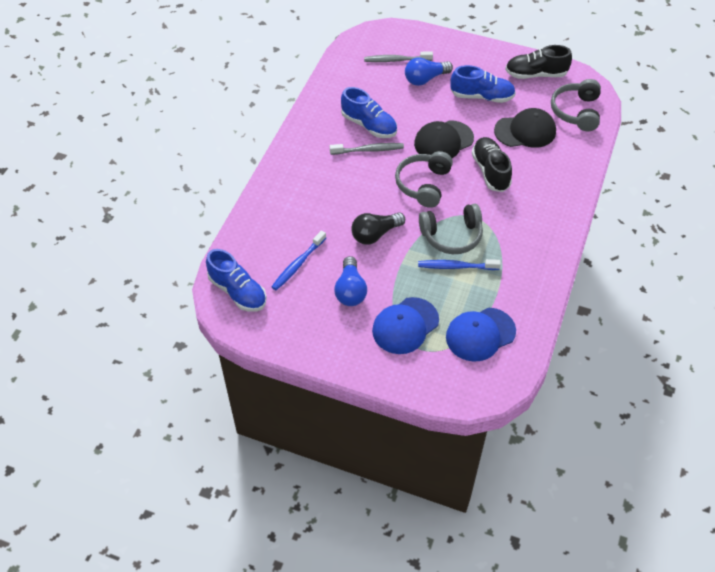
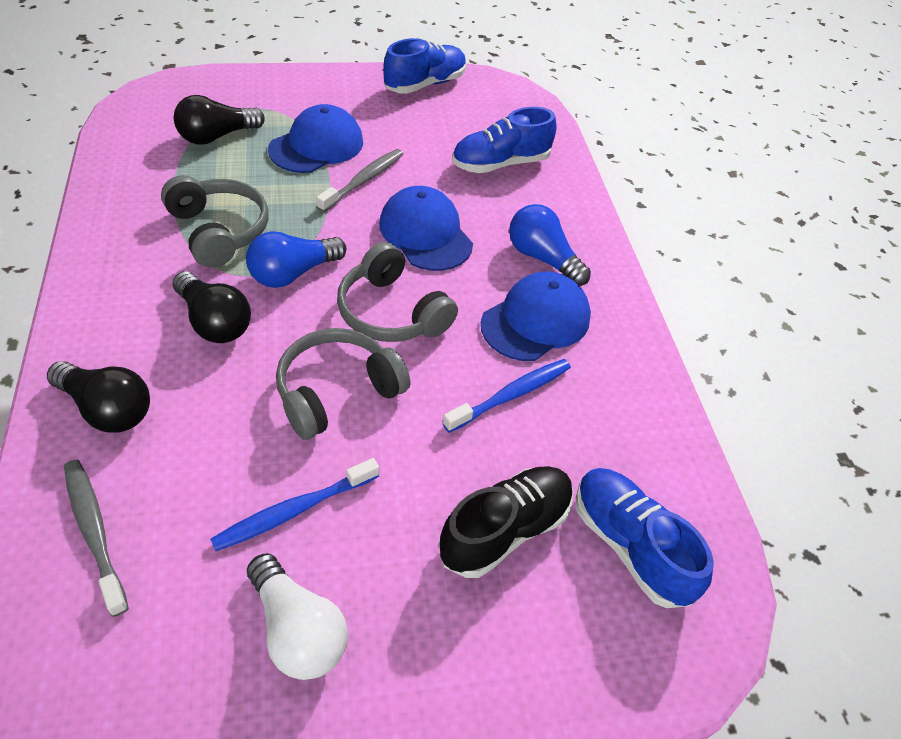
black cap: 2 -> 0
black light bulb: 1 -> 3
black shoe: 2 -> 1
blue cap: 2 -> 3
white light bulb: 0 -> 1

